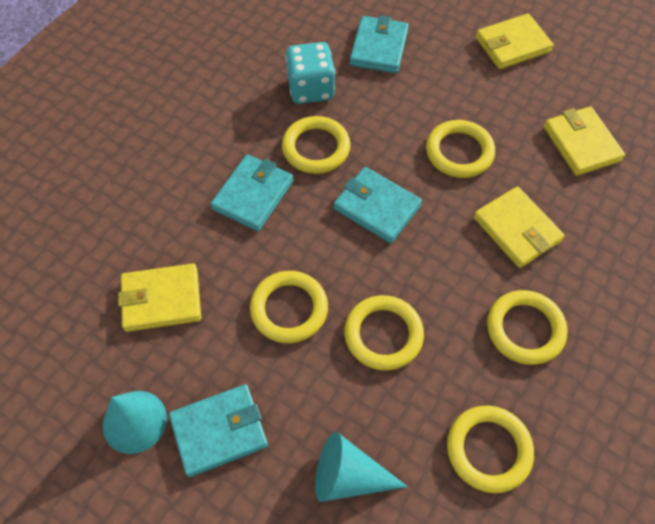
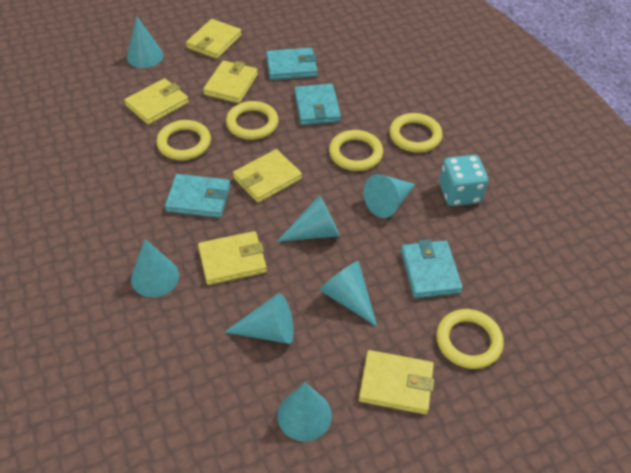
turquoise cone: 2 -> 7
yellow ring: 6 -> 5
yellow wallet: 4 -> 6

